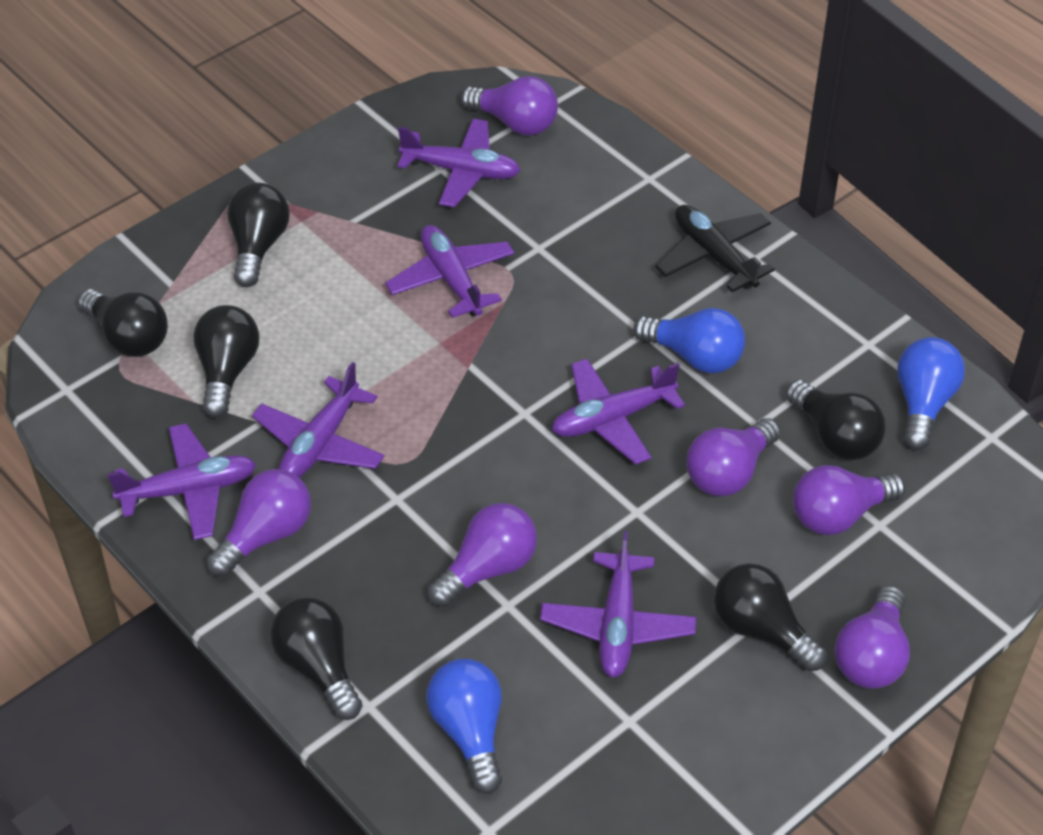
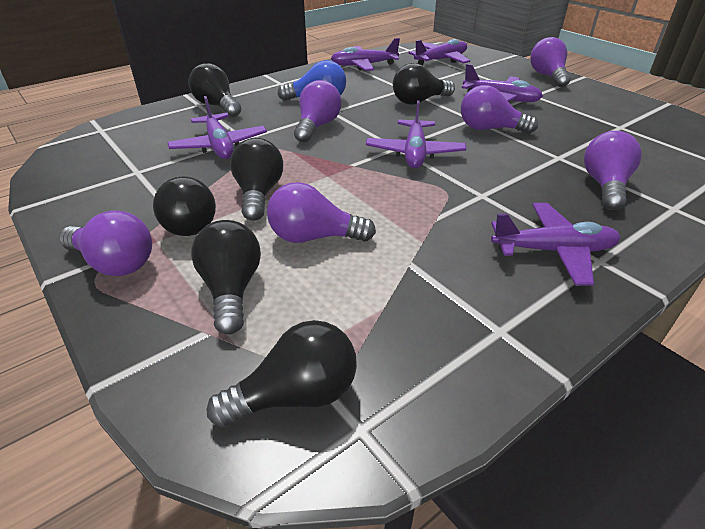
black plane: 1 -> 0
blue light bulb: 3 -> 1

